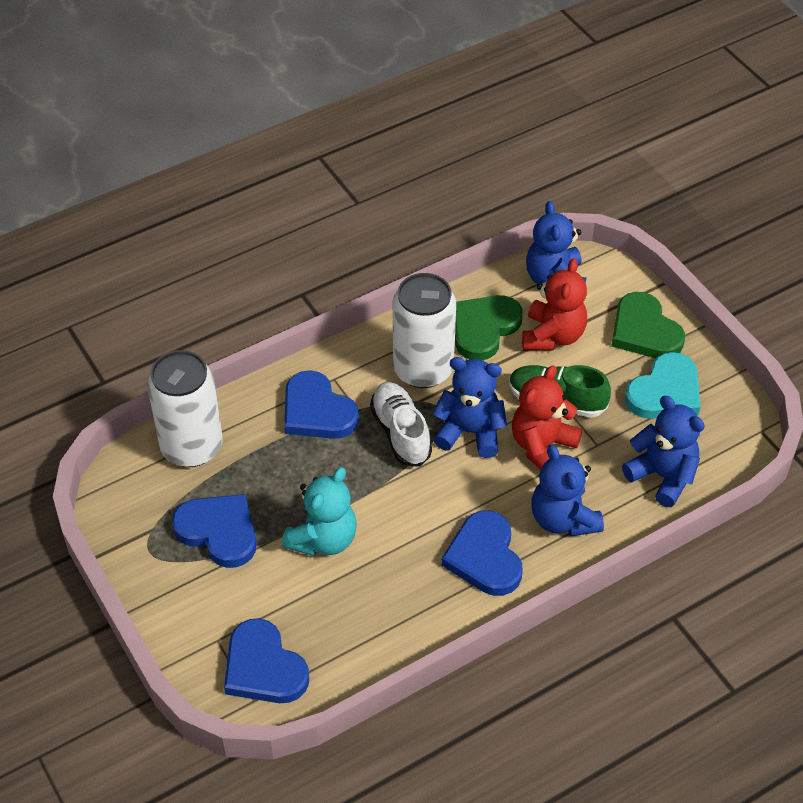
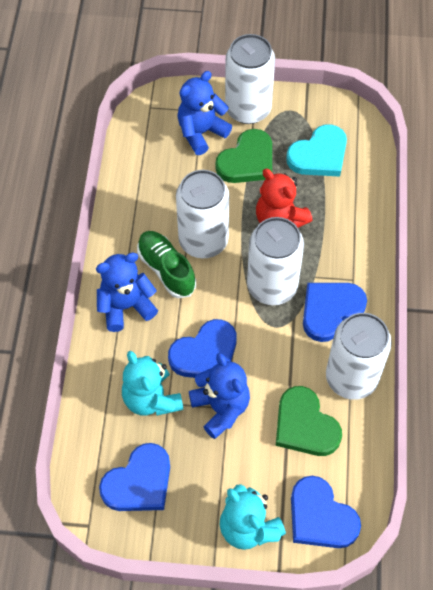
blue teddy bear: 4 -> 3
red teddy bear: 2 -> 1
turquoise teddy bear: 1 -> 2
white can: 2 -> 4
white shoe: 1 -> 0

